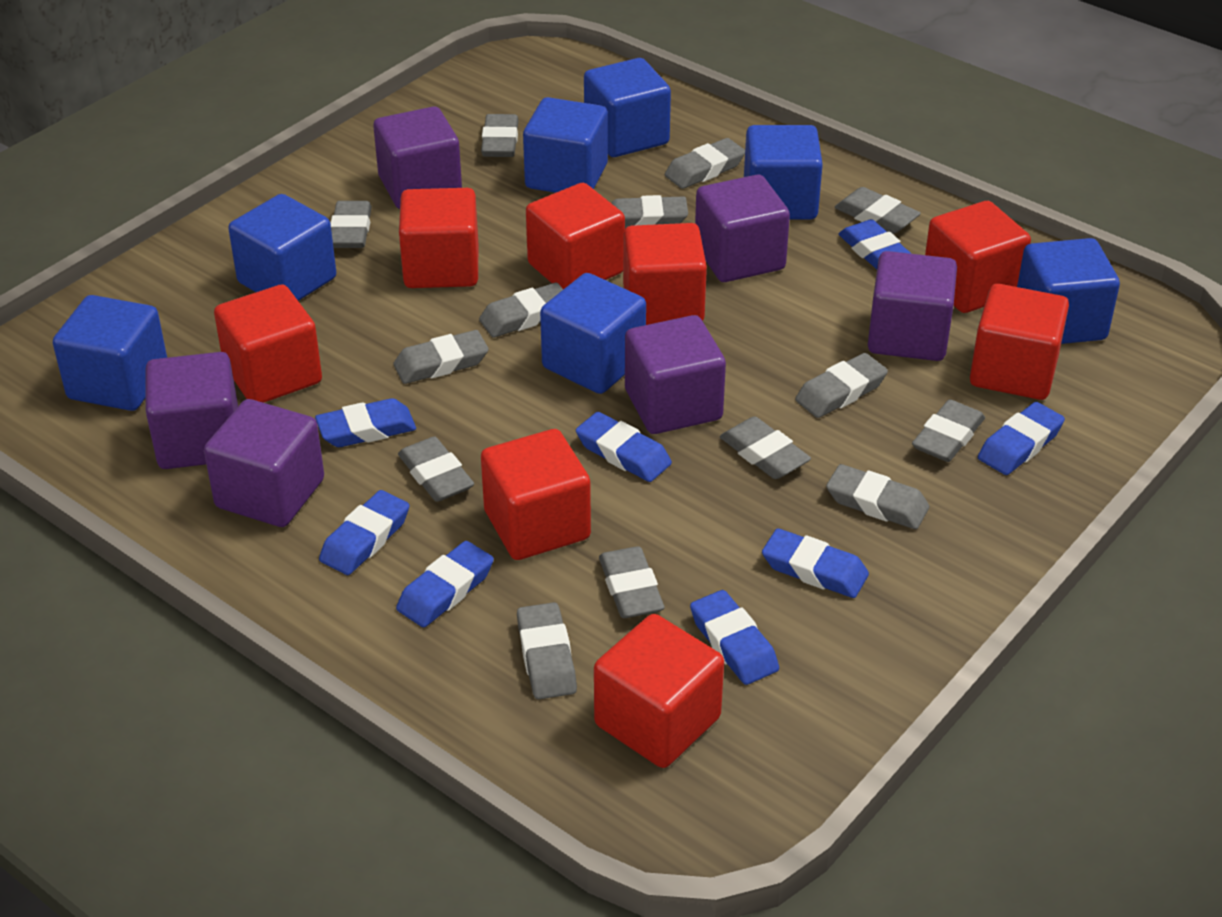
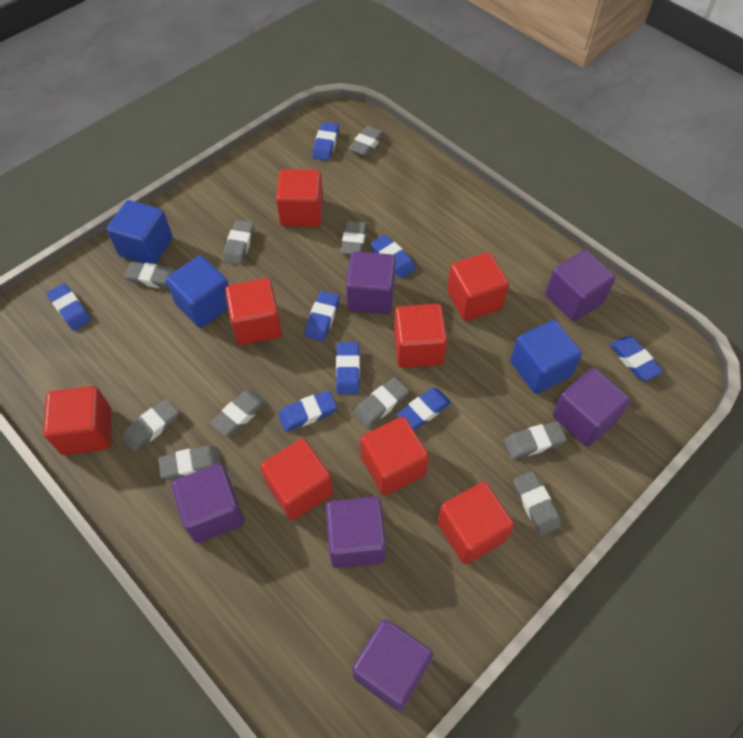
blue cube: 7 -> 3
grey eraser: 14 -> 10

